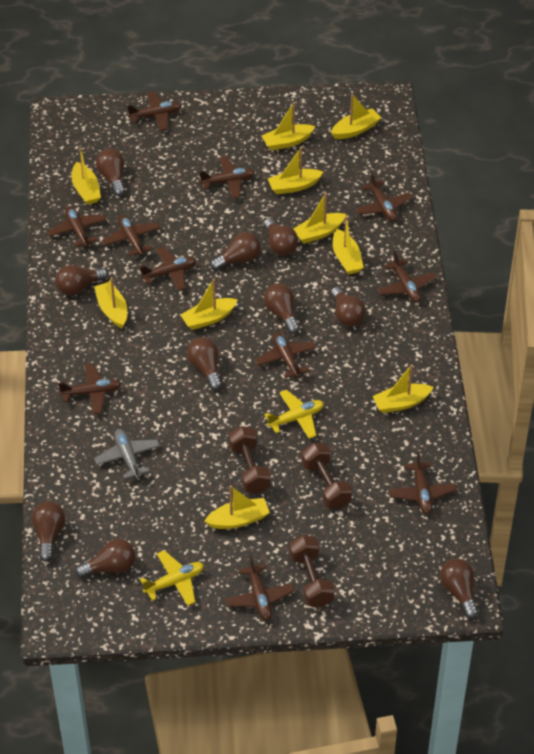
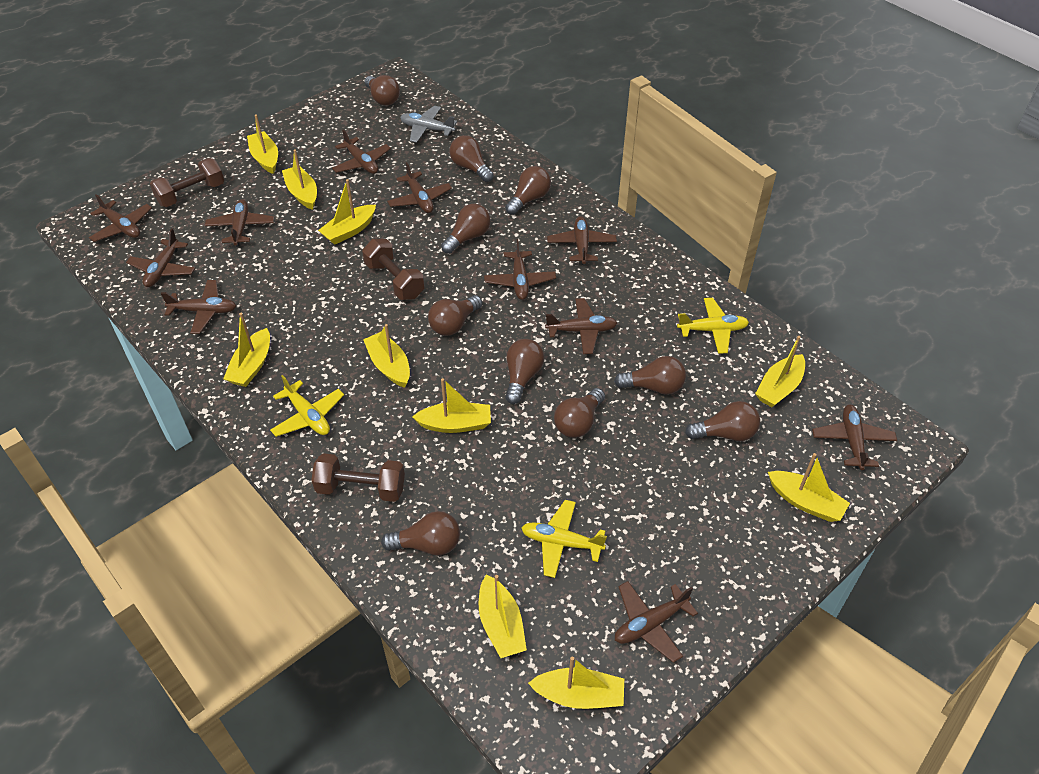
yellow plane: 2 -> 3

